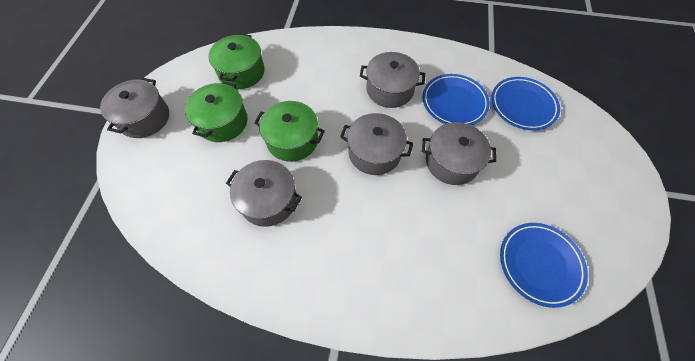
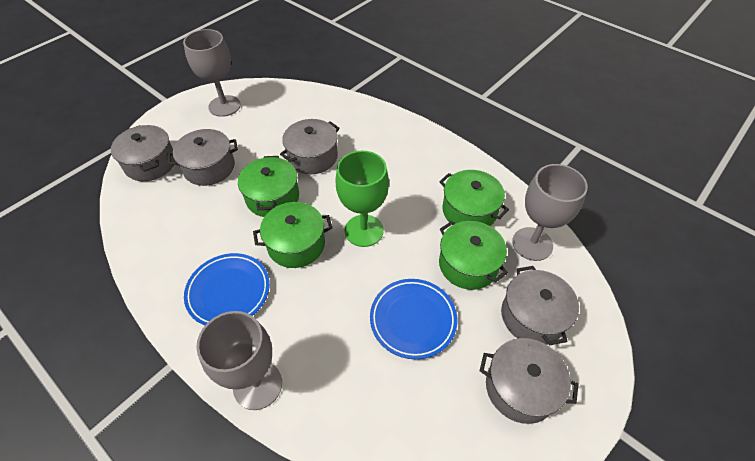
blue plate: 3 -> 2
green goblet: 0 -> 1
green pot: 3 -> 4
grey goblet: 0 -> 3

